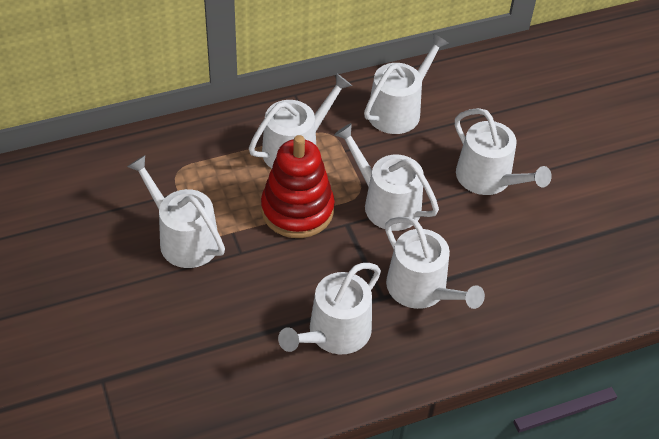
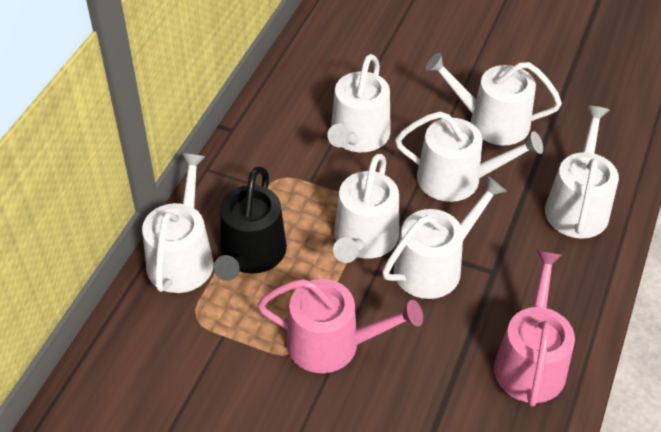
black watering can: 0 -> 1
pink watering can: 0 -> 2
red stacking toy: 1 -> 0

